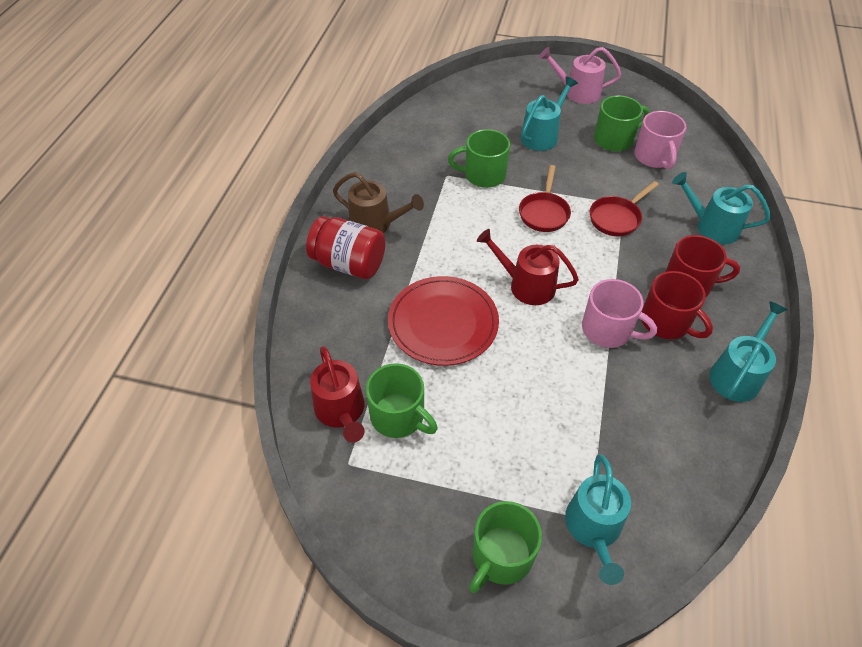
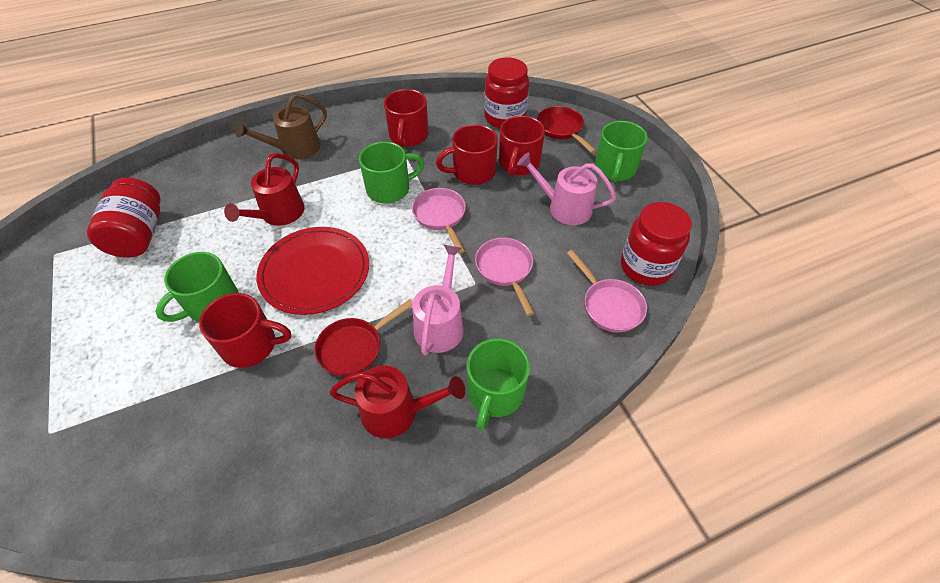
pink mug: 2 -> 0
pink pan: 0 -> 3
pink watering can: 1 -> 2
red jar: 1 -> 3
red mug: 2 -> 4
turquoise watering can: 4 -> 0

